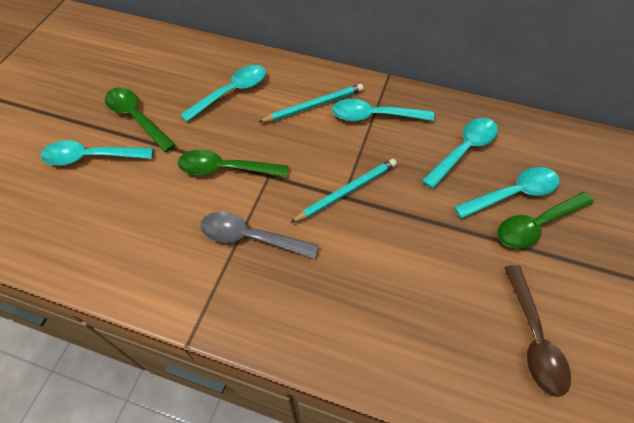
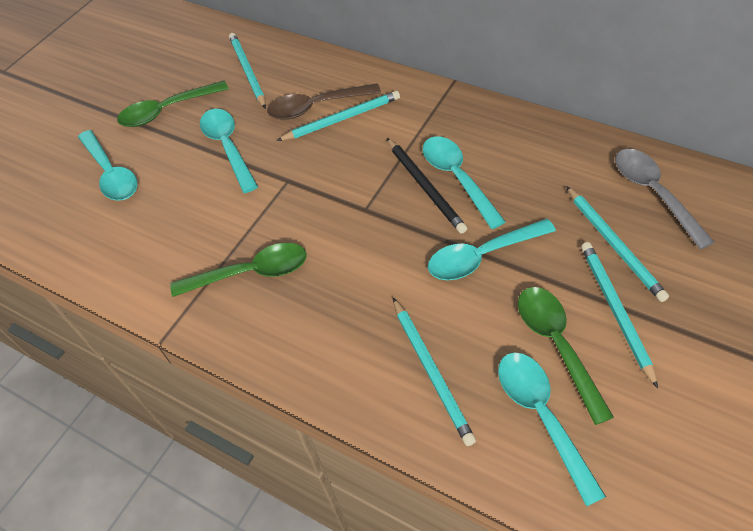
black pencil: 0 -> 1
turquoise pencil: 2 -> 5

